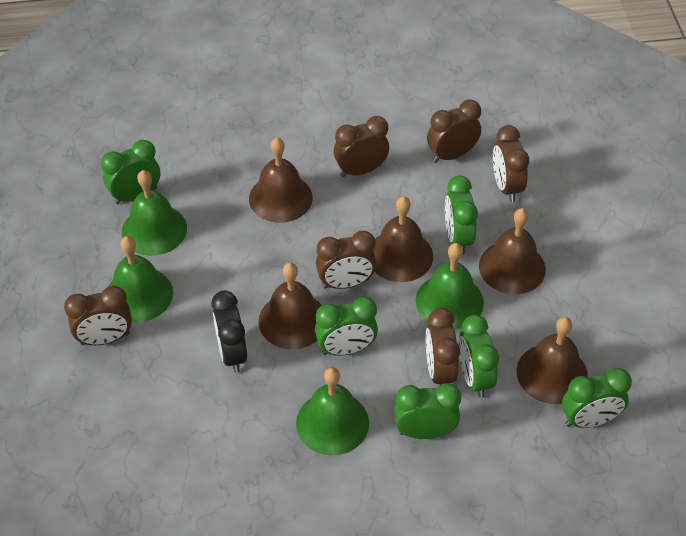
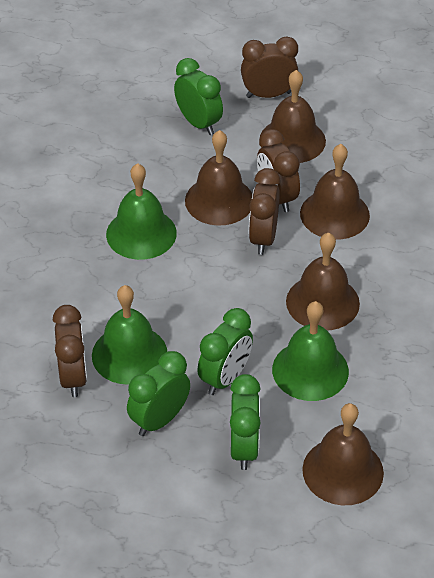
black clock: 1 -> 0
brown clock: 6 -> 4
green bell: 4 -> 3
green clock: 6 -> 4

